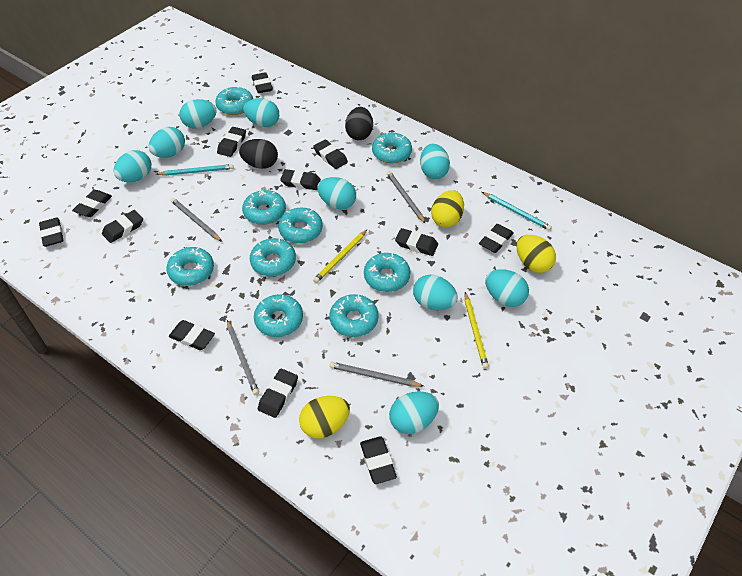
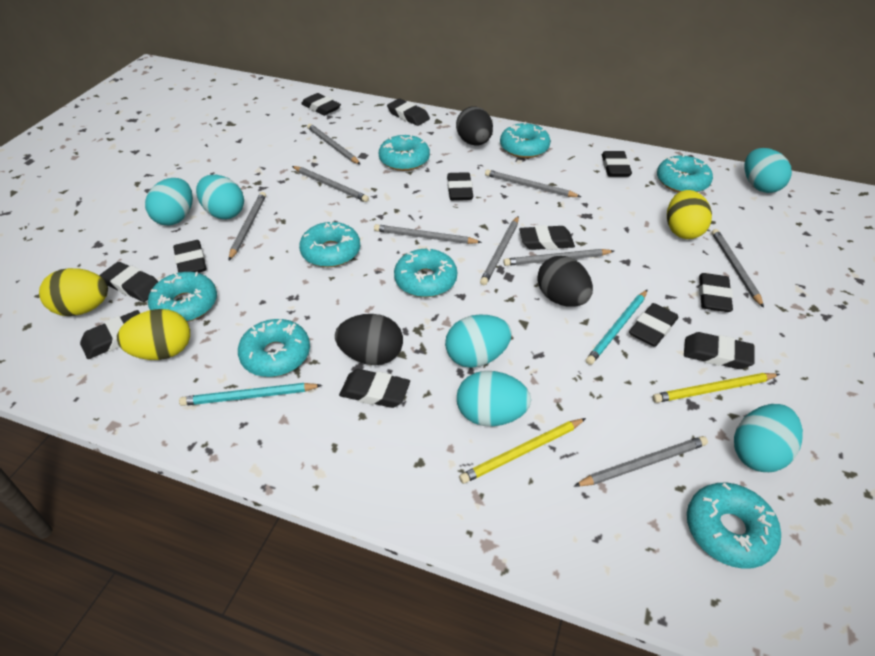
black egg: 2 -> 3
grey pencil: 4 -> 9
turquoise donut: 9 -> 8
turquoise egg: 9 -> 6

